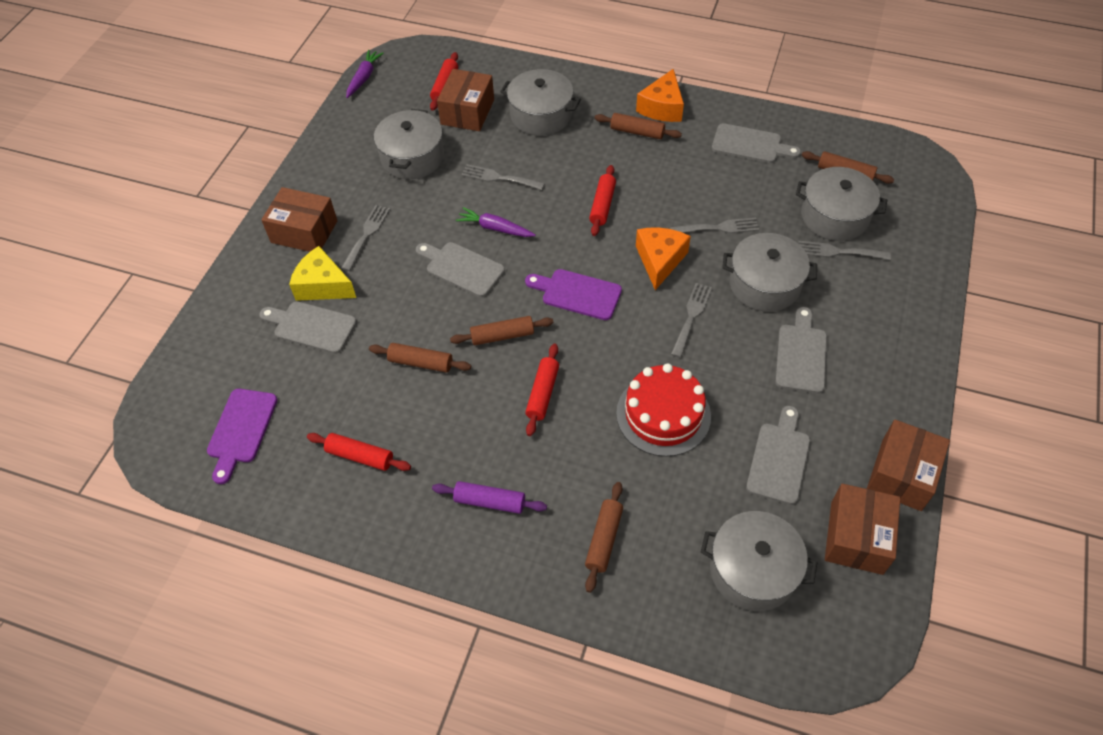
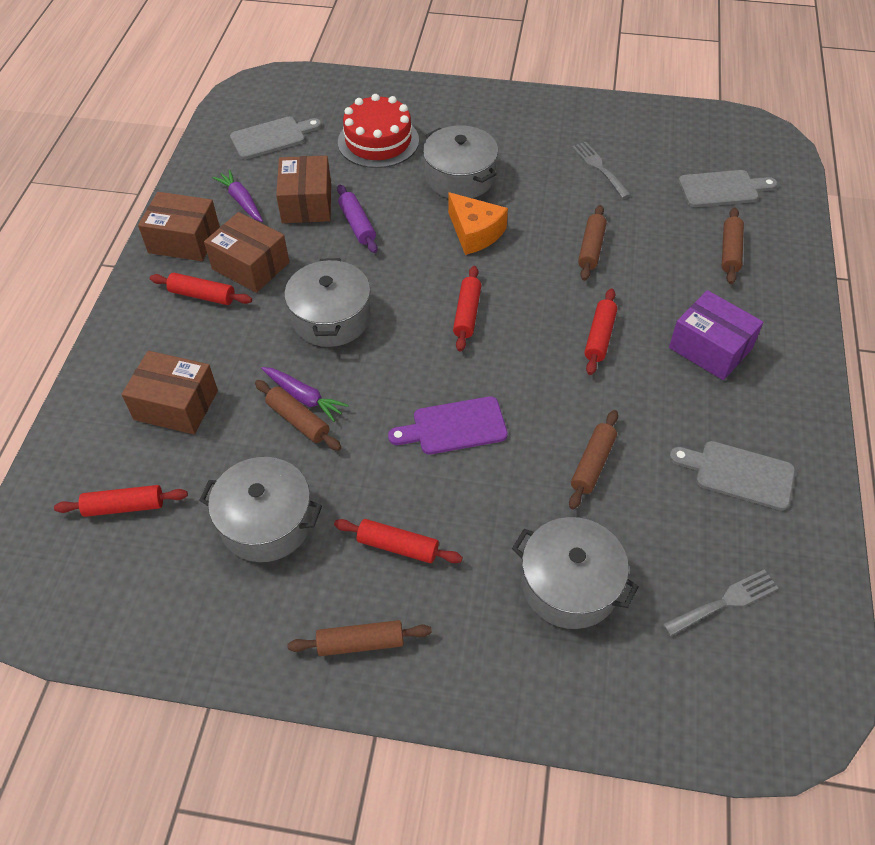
grey cutting board: 5 -> 3
grey fork: 5 -> 2
grey pot: 5 -> 4
orange cheese: 2 -> 1
purple box: 0 -> 1
purple cutting board: 2 -> 1
red rolling pin: 4 -> 5
yellow cheese: 1 -> 0

